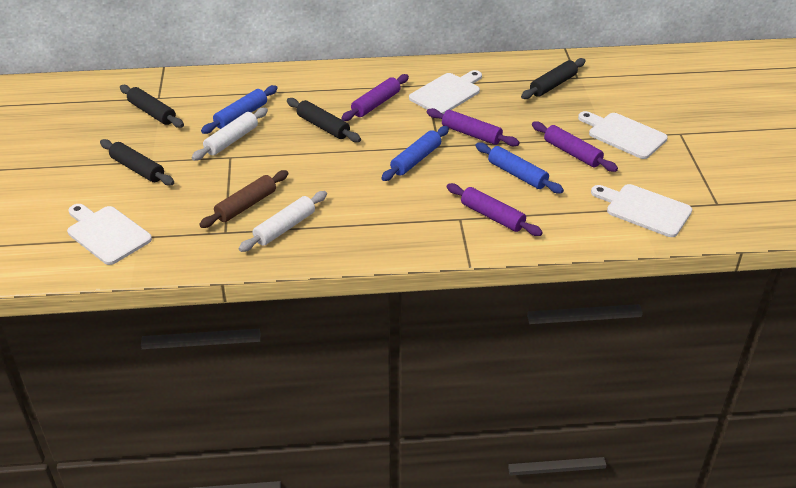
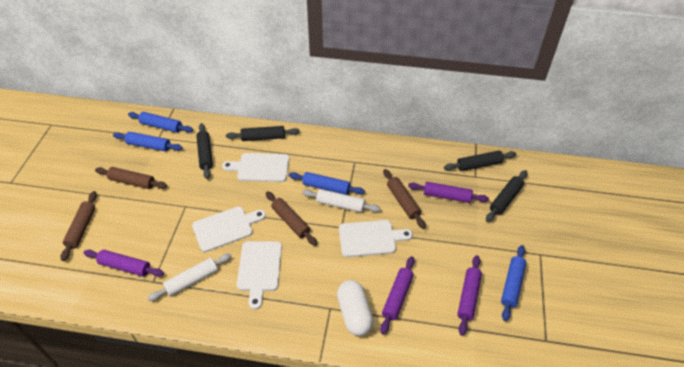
blue rolling pin: 3 -> 4
brown rolling pin: 1 -> 4
white capsule: 0 -> 1

